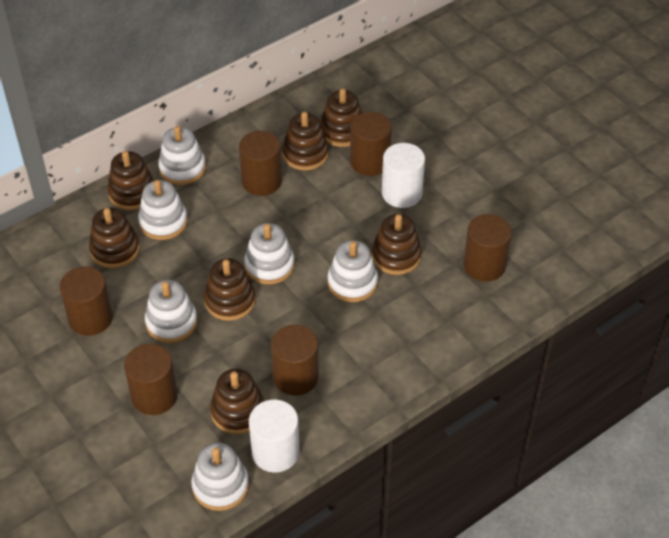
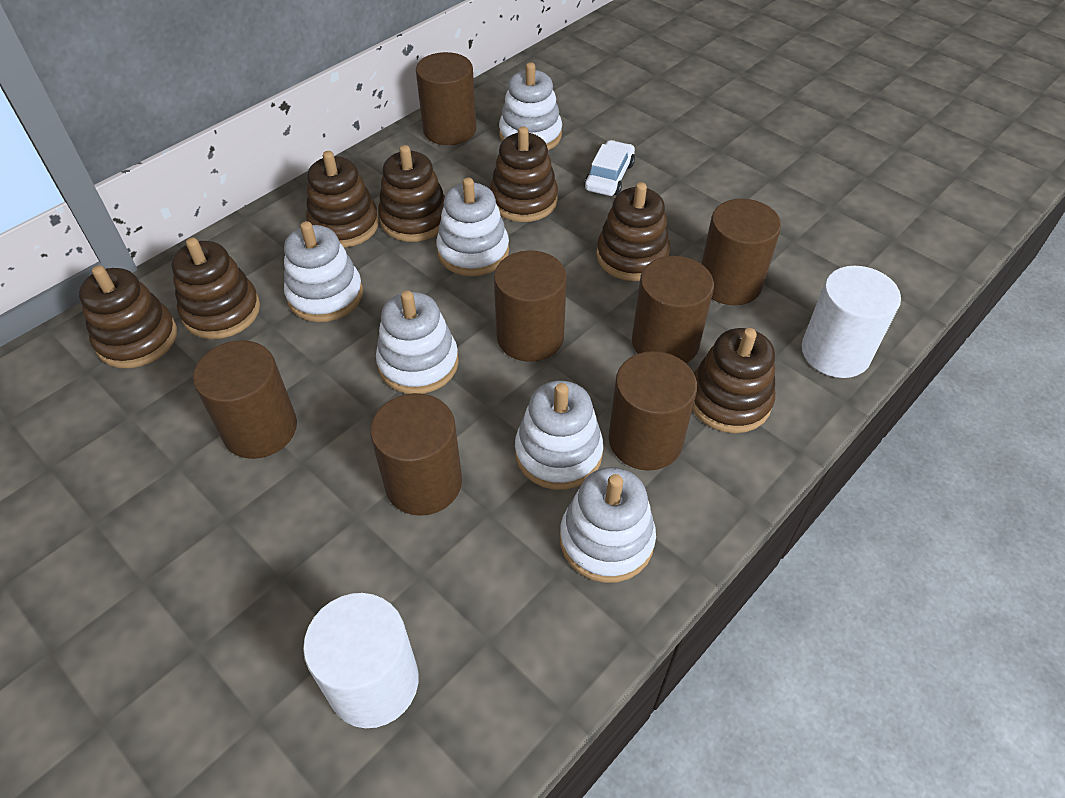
brown cylinder: 6 -> 7
white car: 0 -> 1

